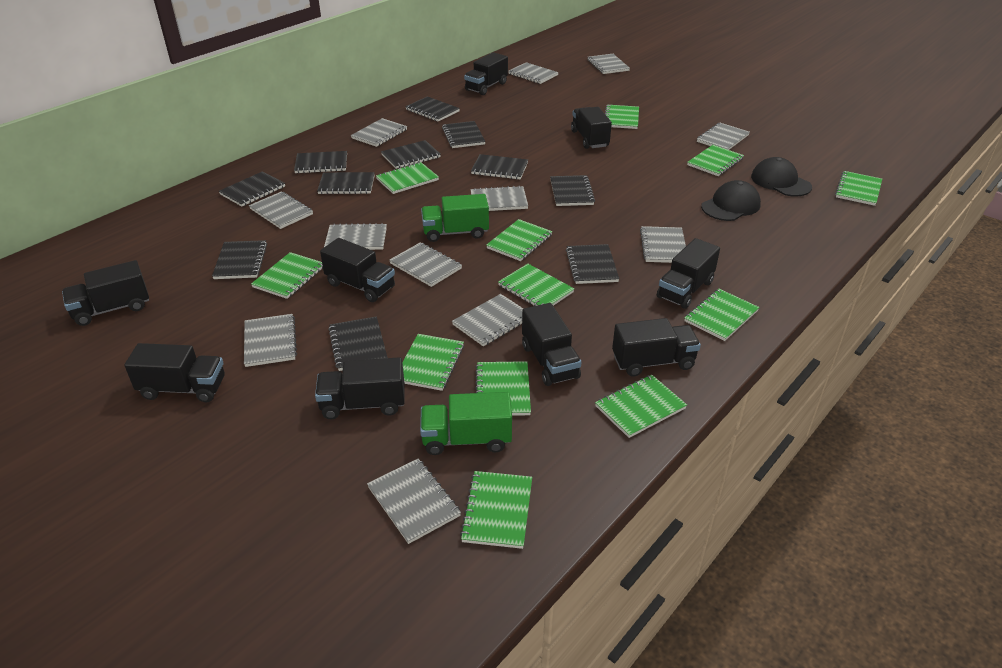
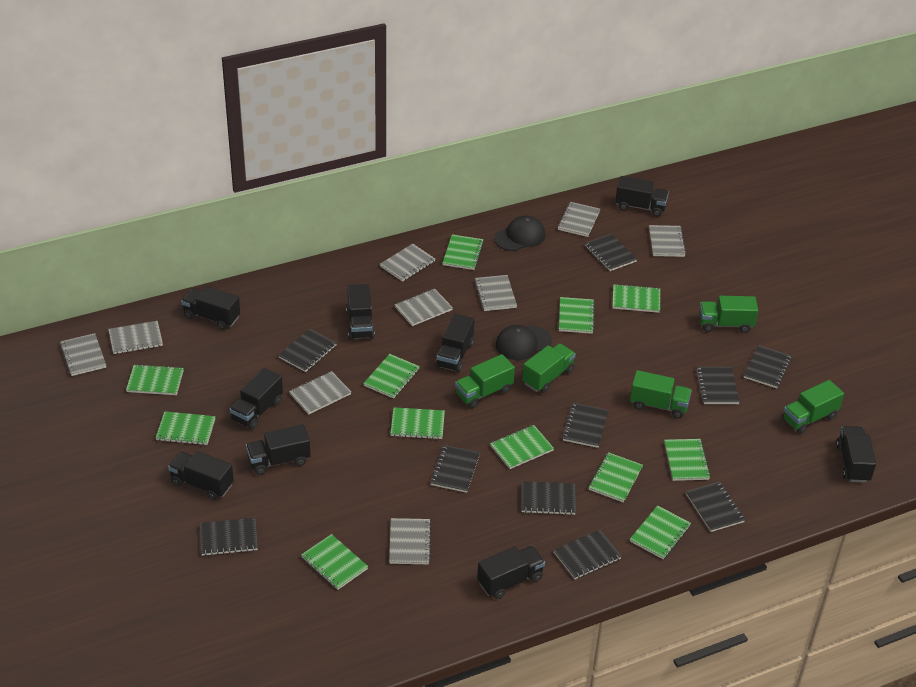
black notebook: 11 -> 10
green truck: 2 -> 5
grey notebook: 12 -> 9

